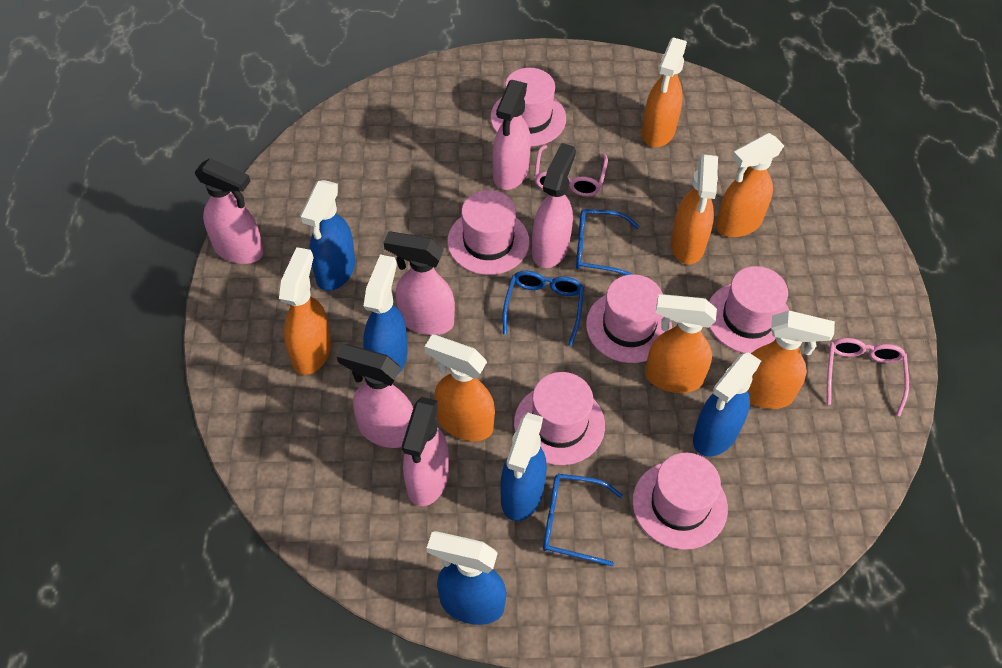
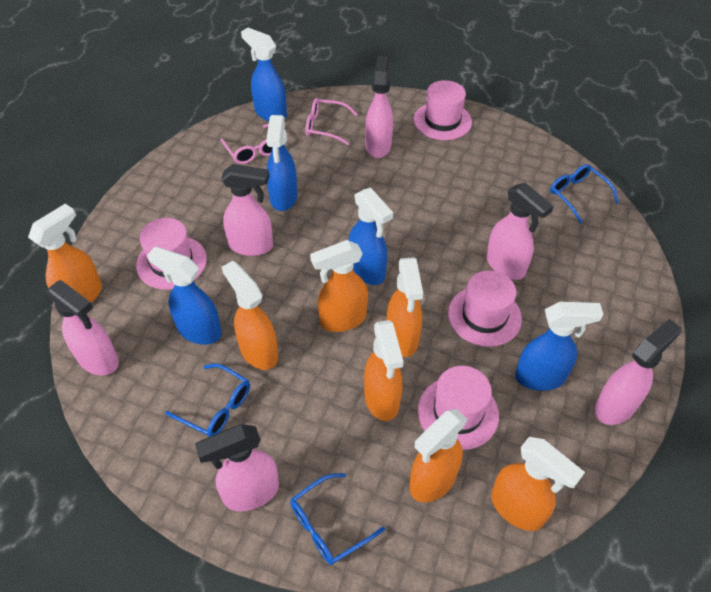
pink hat: 6 -> 4

